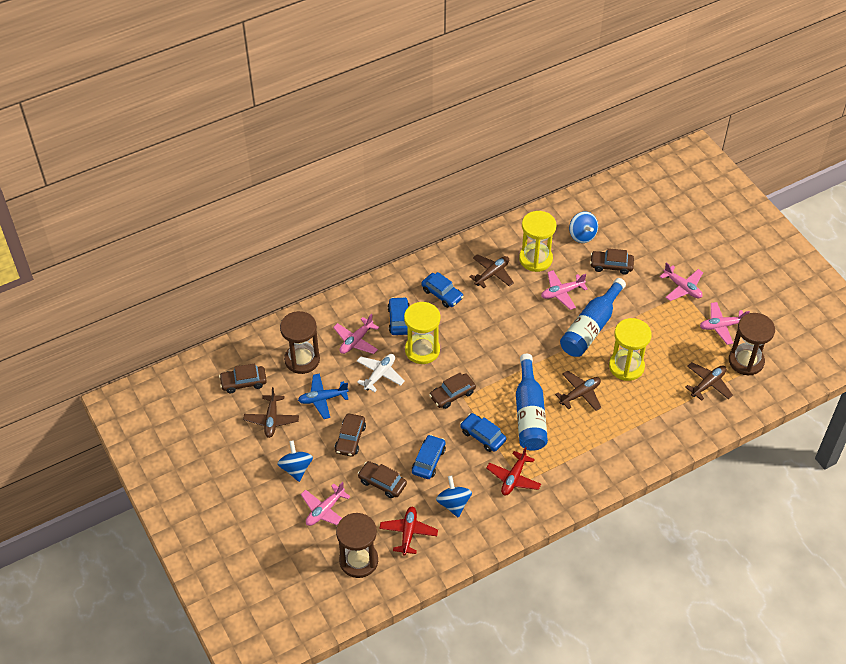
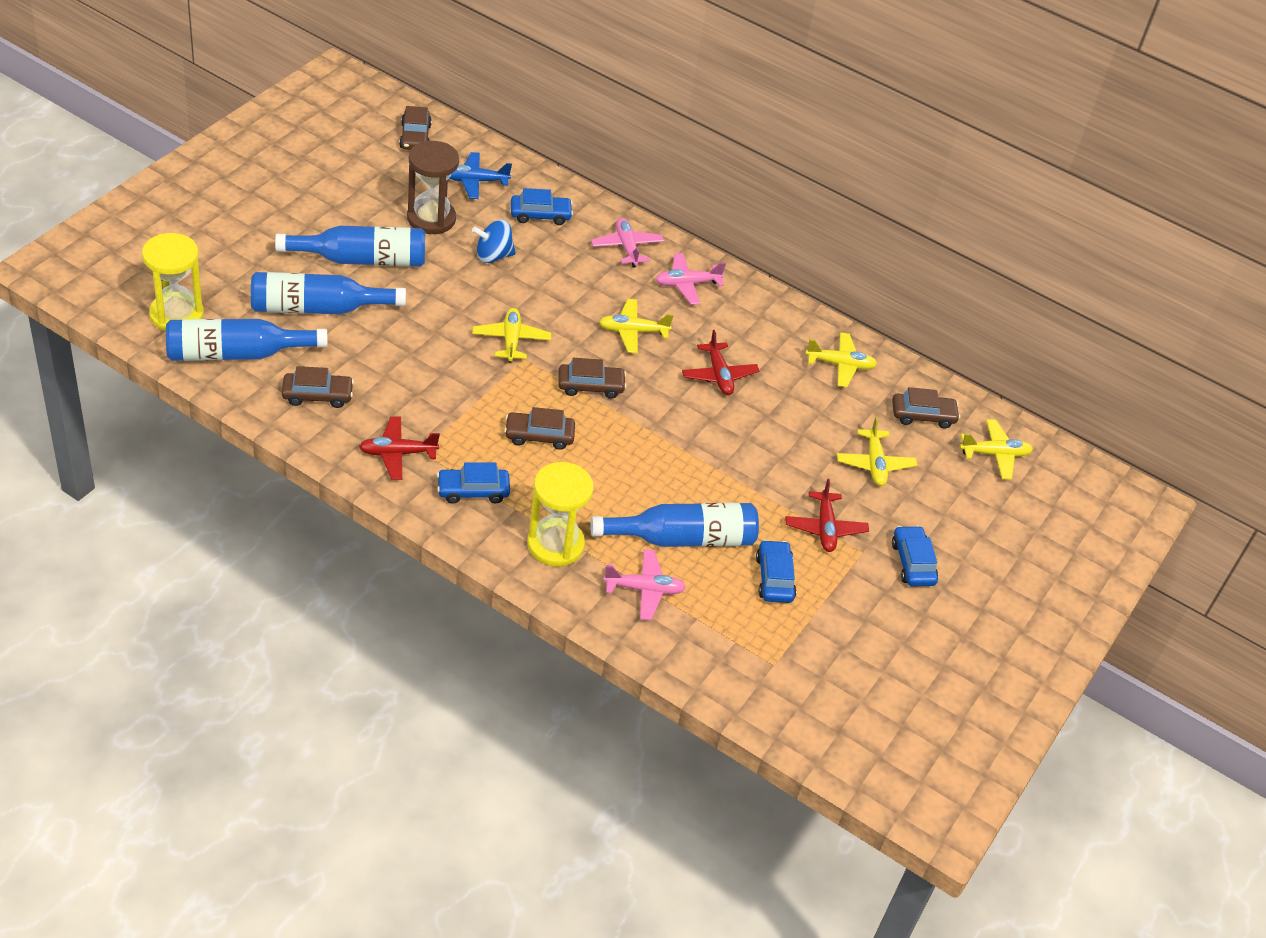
blue bottle: 2 -> 4
blue spinning top: 3 -> 1
brown hourglass: 3 -> 1
brown plane: 4 -> 0
pink plane: 5 -> 3
red plane: 2 -> 3
white plane: 1 -> 0
yellow hourglass: 3 -> 2
yellow plane: 0 -> 5

